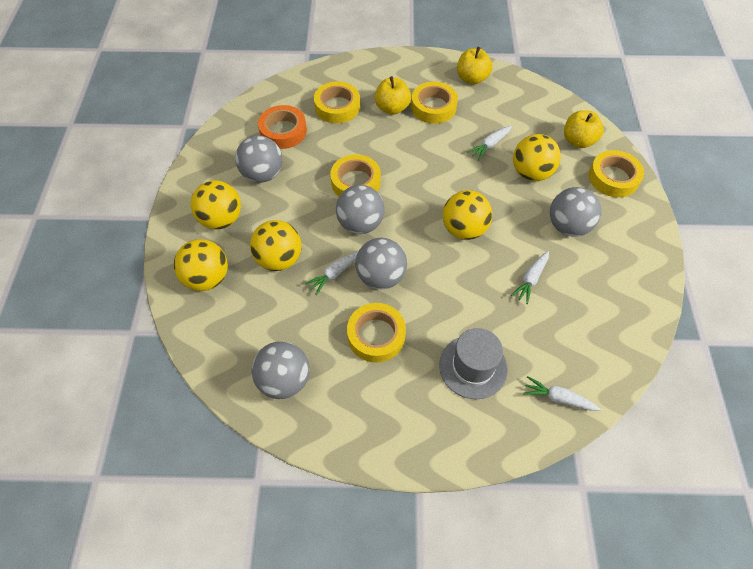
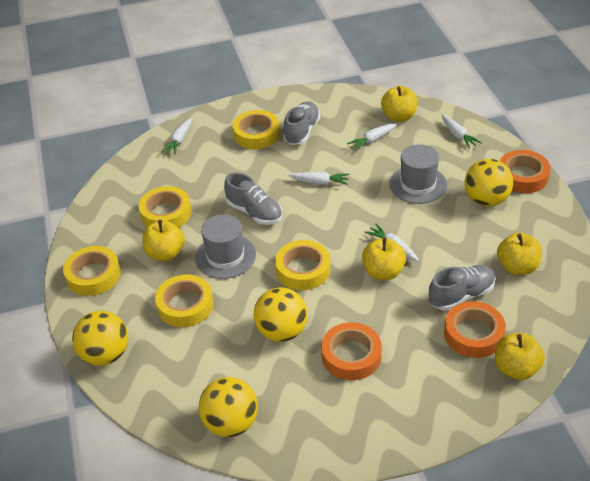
grey ball: 5 -> 0
grey hat: 1 -> 2
grey shoe: 0 -> 3
orange tape: 1 -> 3
white carrot: 4 -> 5
yellow apple: 3 -> 5
yellow ball: 5 -> 4

